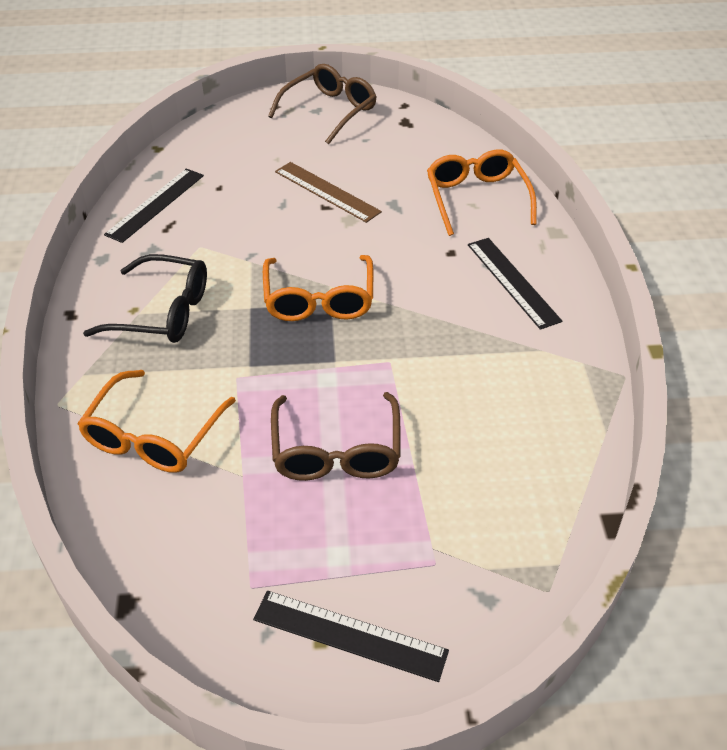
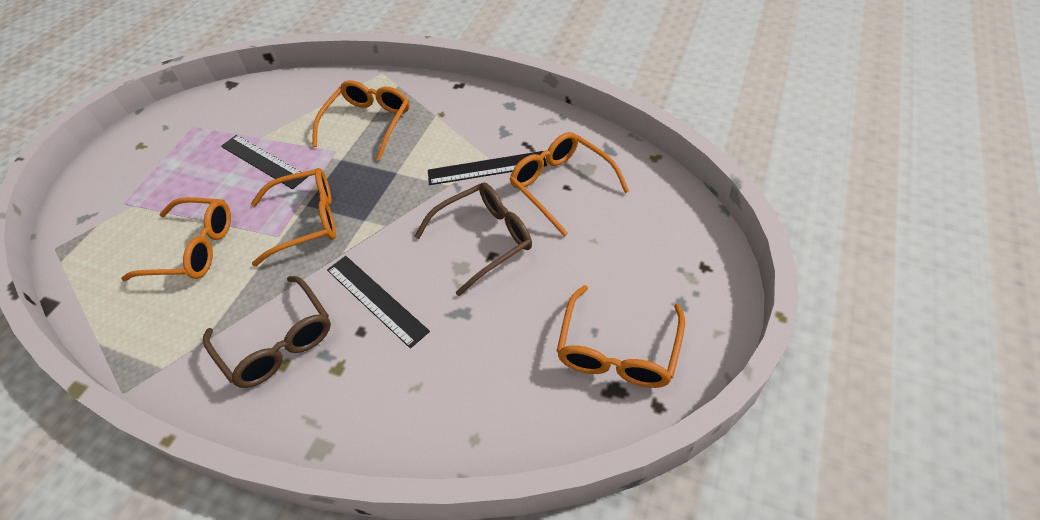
black glasses: 1 -> 0
brown ruler: 1 -> 0
orange glasses: 3 -> 5

